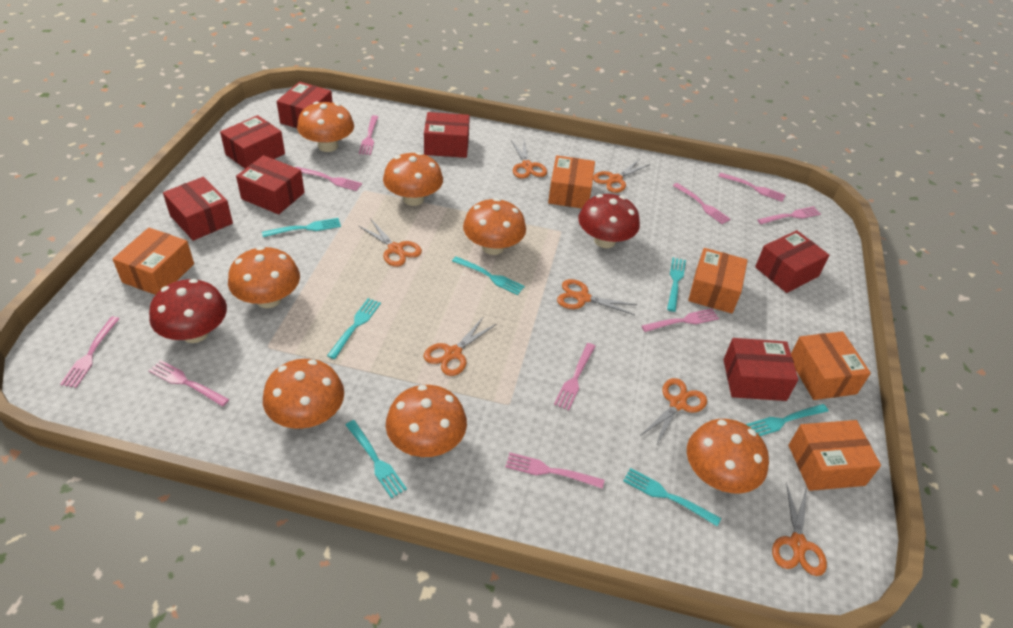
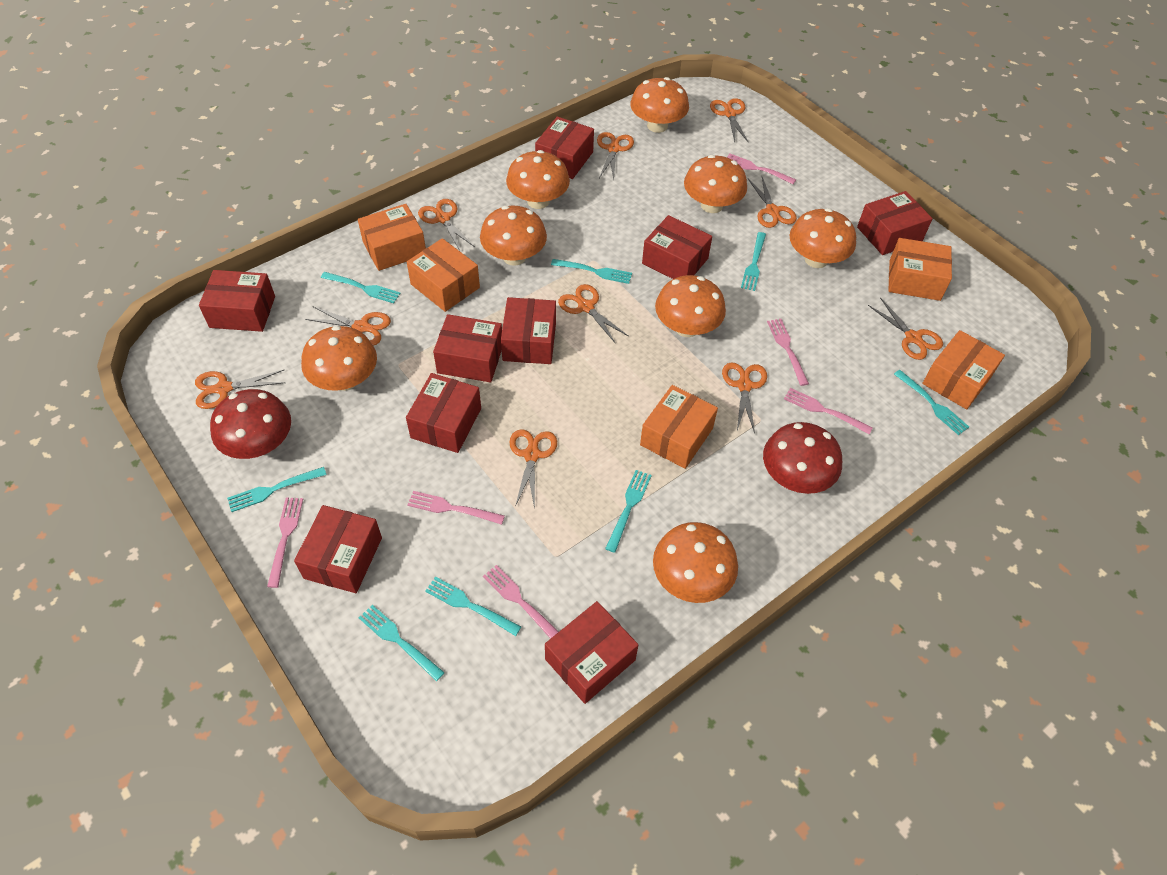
orange mushroom: 7 -> 8
orange scissors: 7 -> 10
pink fork: 10 -> 6
red box: 7 -> 9
turquoise fork: 7 -> 8

